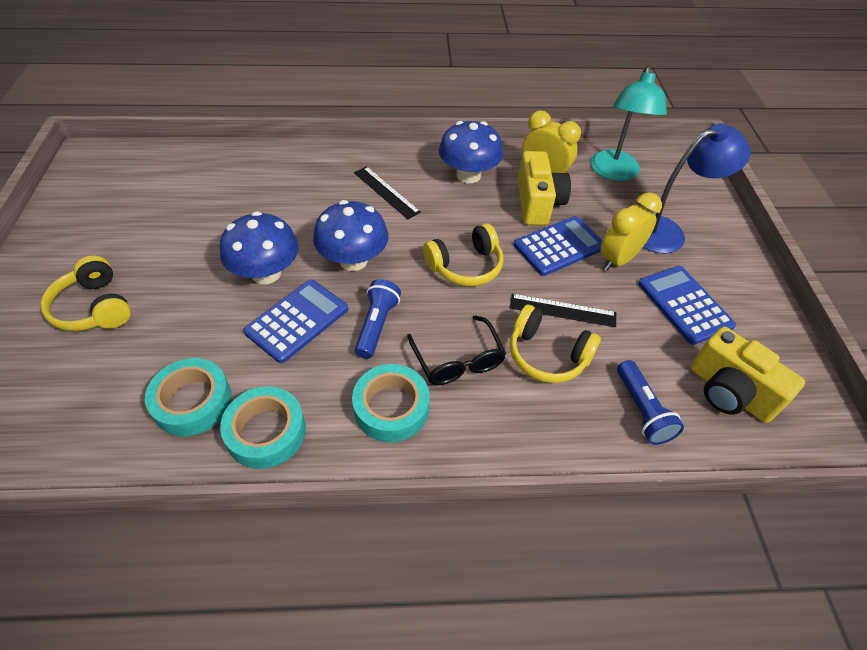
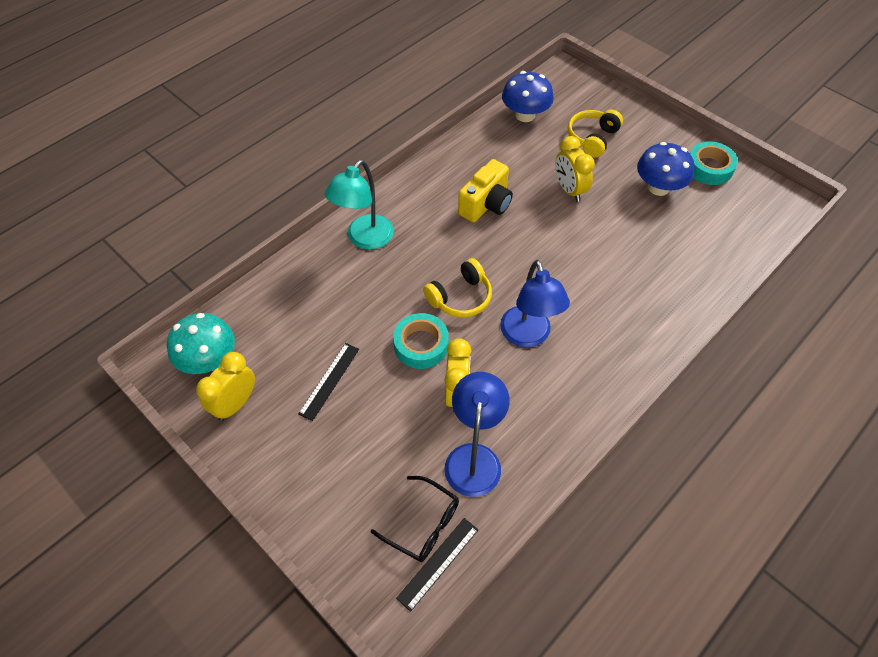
blue calculator: 3 -> 0
blue flashlight: 2 -> 0
blue lamp: 1 -> 2
blue mushroom: 3 -> 2
turquoise mushroom: 0 -> 1
turquoise tape: 3 -> 2
yellow camera: 2 -> 1
yellow clock: 2 -> 3
yellow headphones: 3 -> 2

